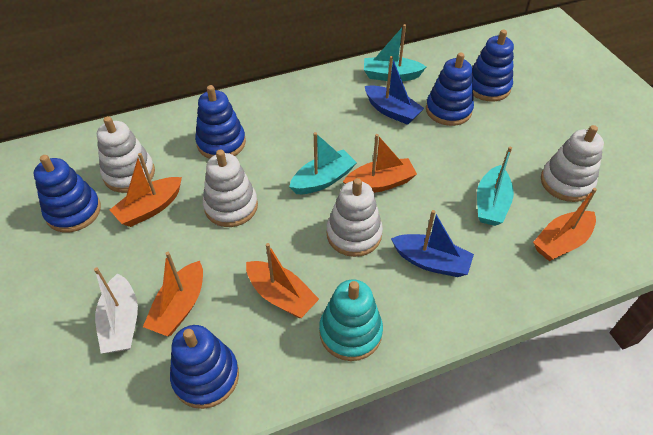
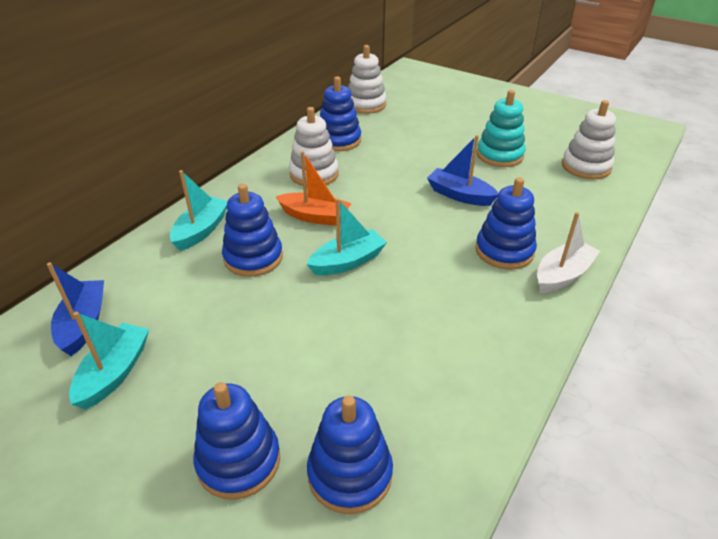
orange boat: 5 -> 1
white stacking toy: 4 -> 3

